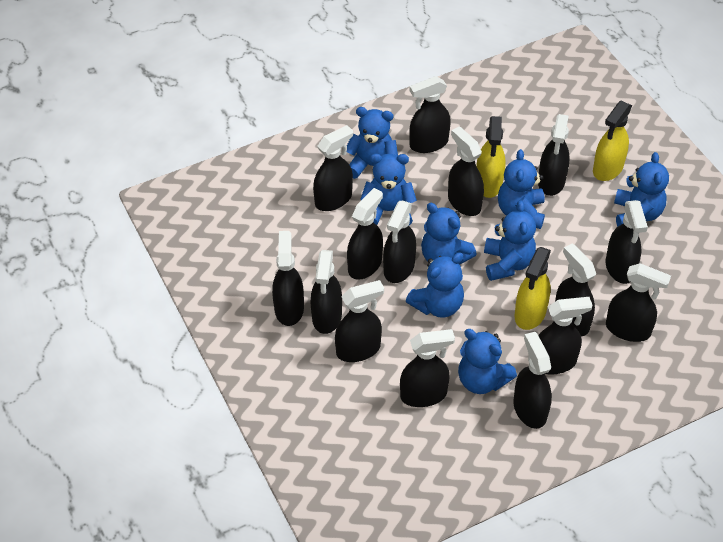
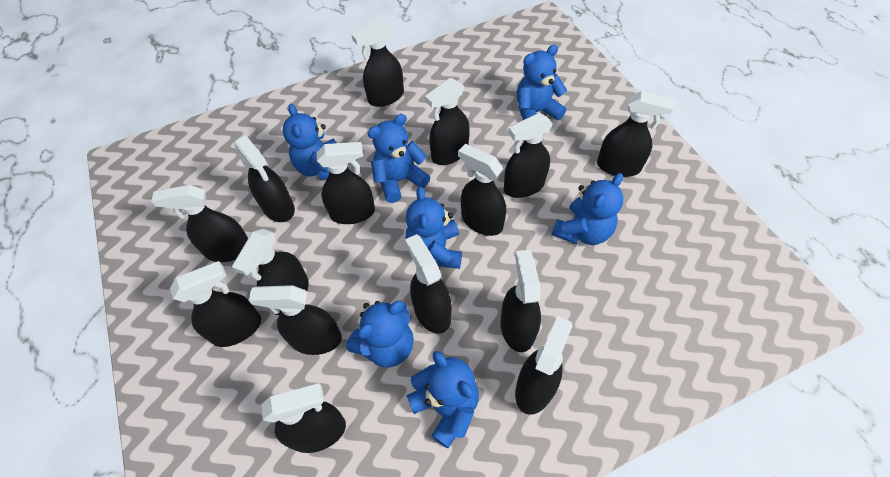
blue teddy bear: 8 -> 7
yellow spray bottle: 3 -> 0

